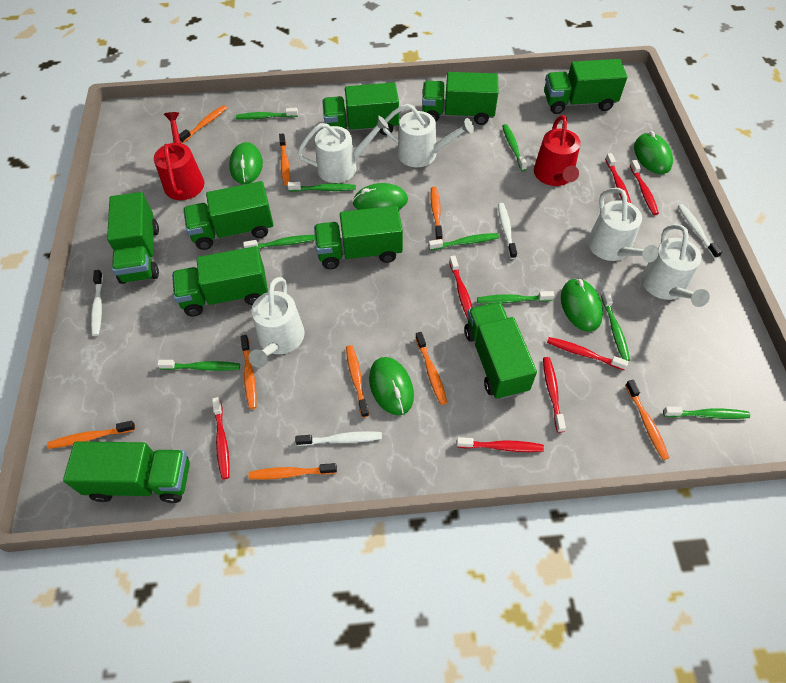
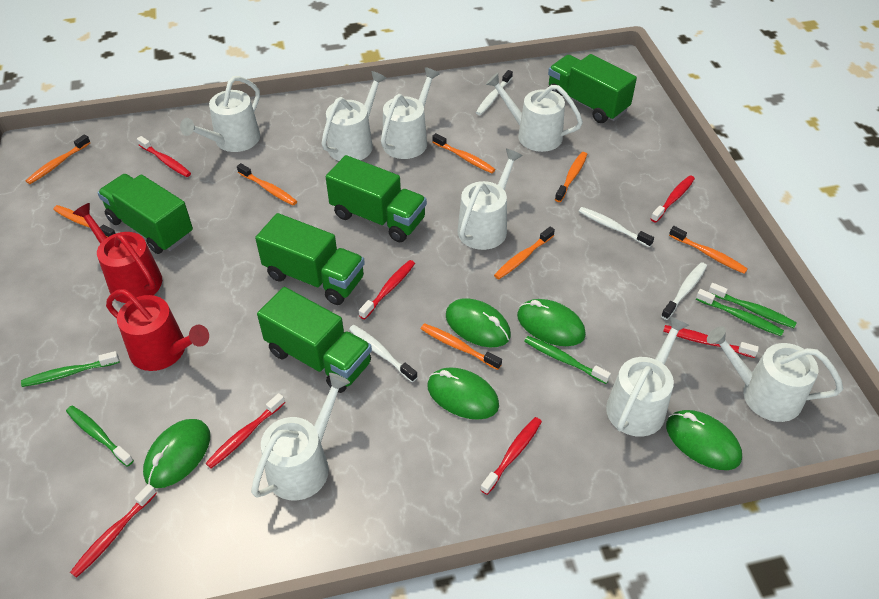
green toothbrush: 9 -> 5
green truck: 9 -> 5
orange toothbrush: 9 -> 8
white watering can: 5 -> 8

